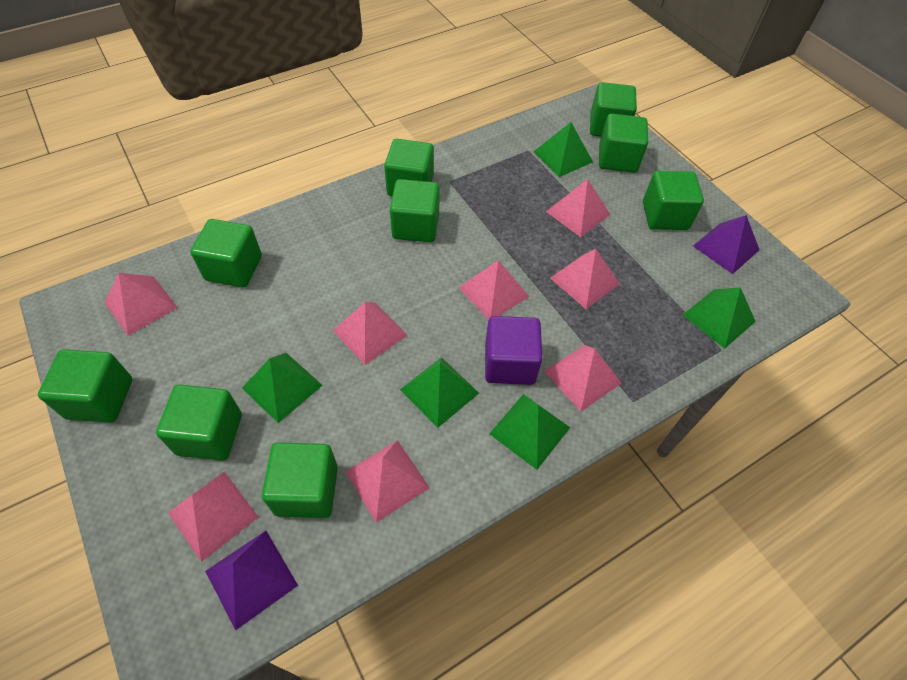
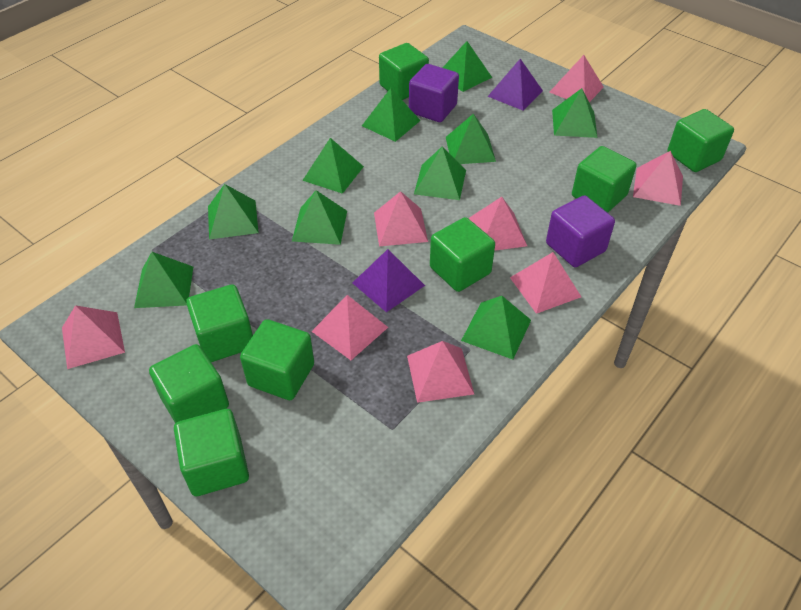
green cube: 9 -> 8
green pyramid: 5 -> 10
purple cube: 1 -> 2

